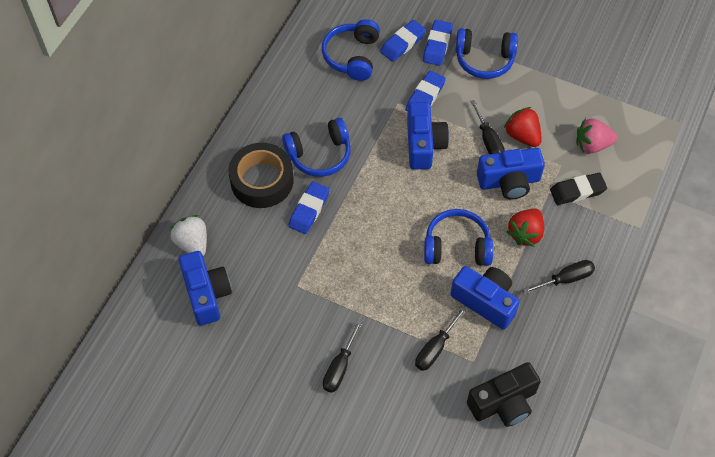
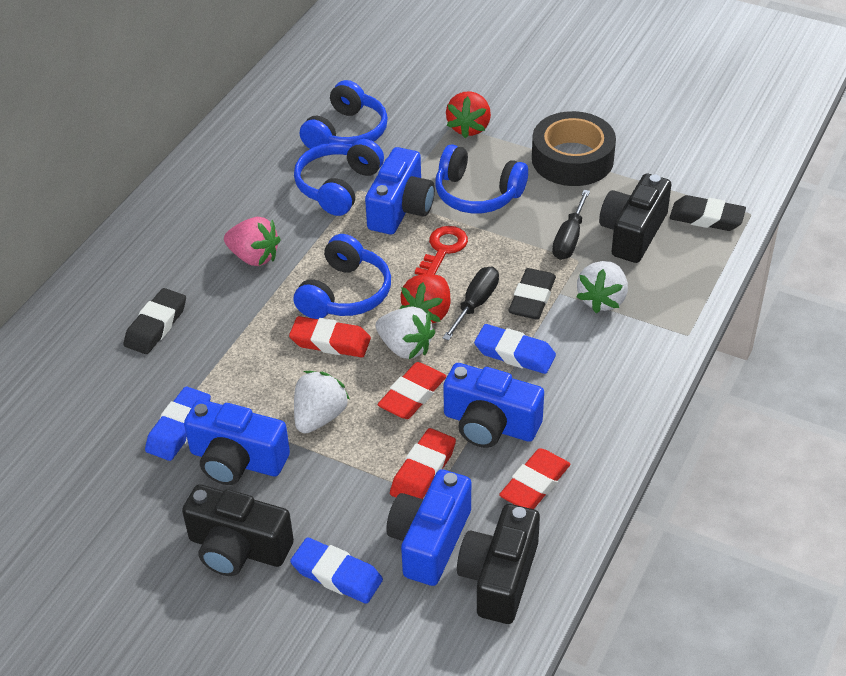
black camera: 1 -> 3
black eraser: 1 -> 3
black screwdriver: 4 -> 2
blue eraser: 4 -> 3
red eraser: 0 -> 4
red key: 0 -> 1
white strawberry: 1 -> 3

